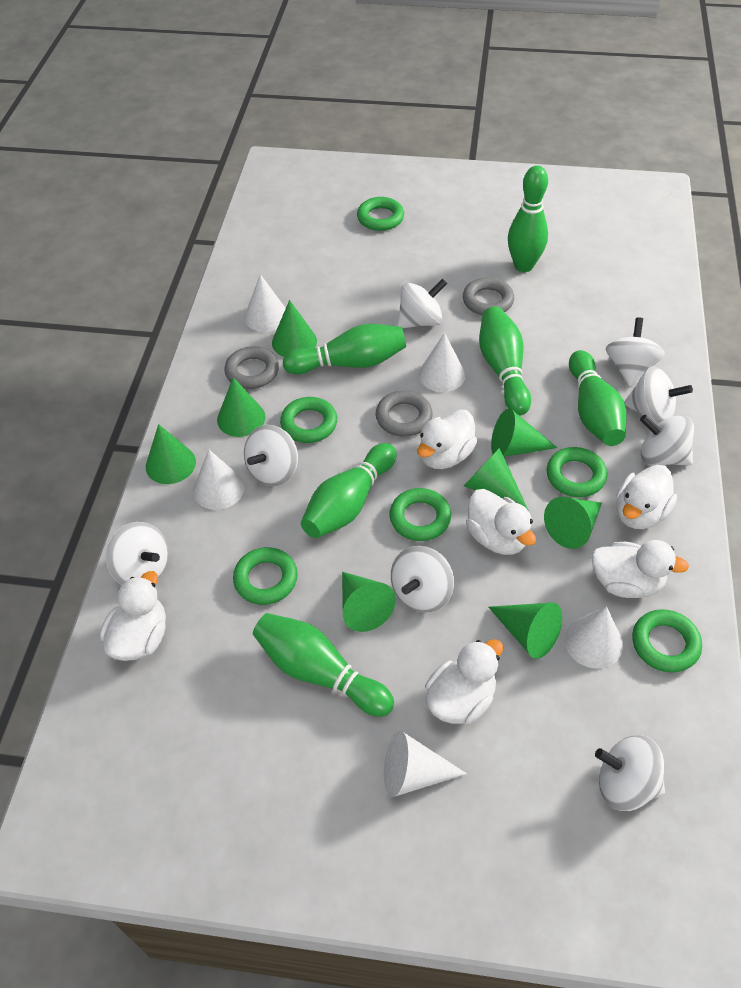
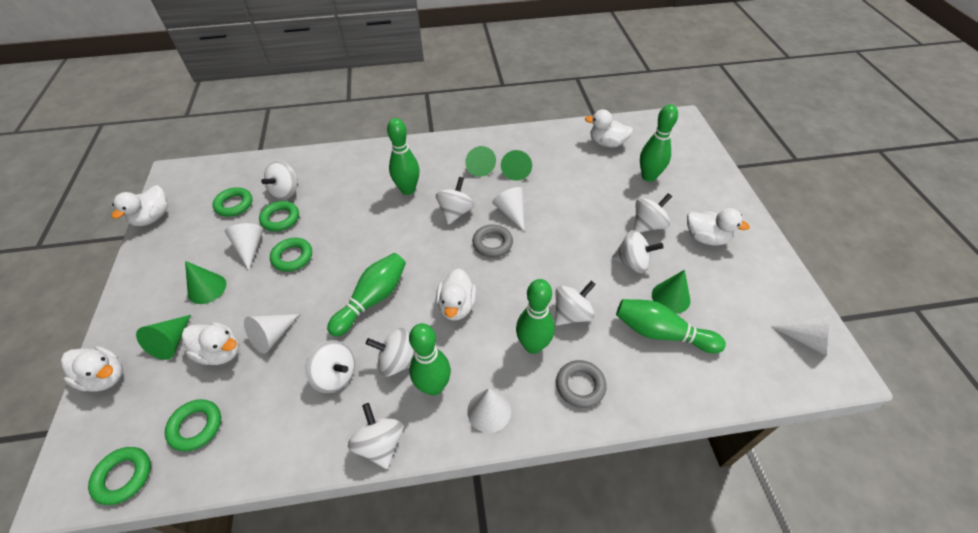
green cone: 8 -> 5
green ring: 6 -> 5
grey ring: 3 -> 2

